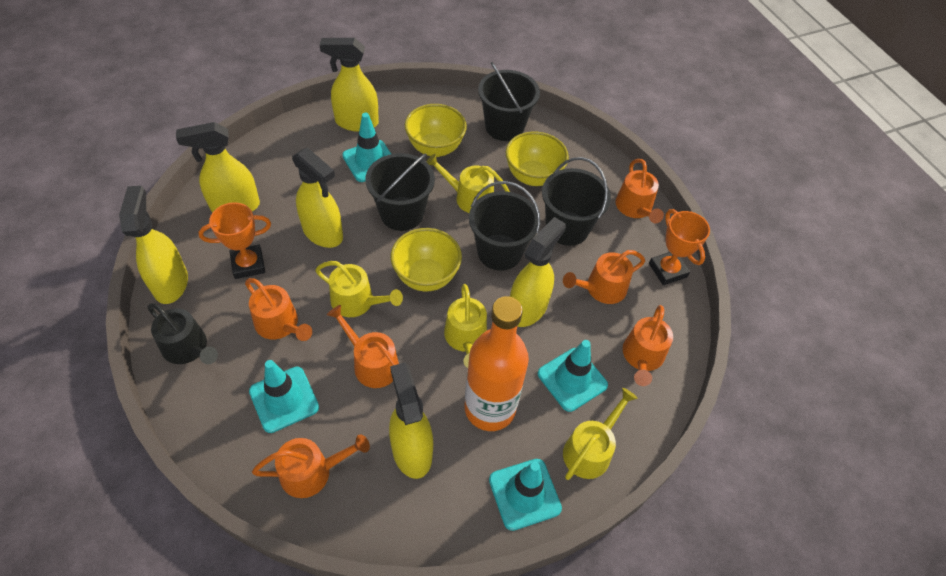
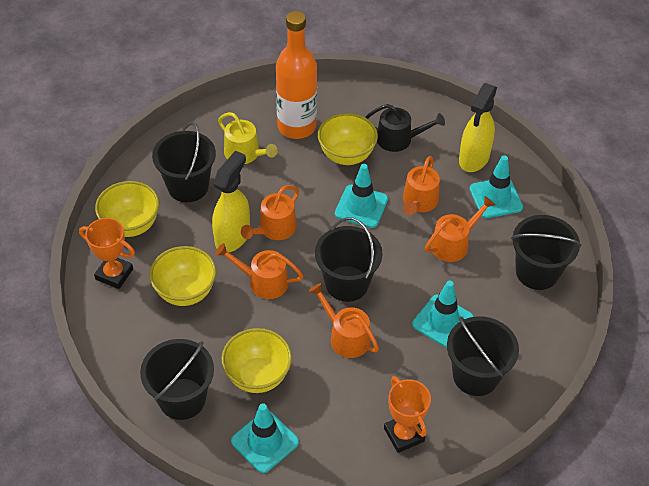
black bucket: 4 -> 5
orange watering can: 6 -> 5
yellow bowl: 3 -> 4
yellow spray bottle: 6 -> 2
yellow watering can: 4 -> 1

